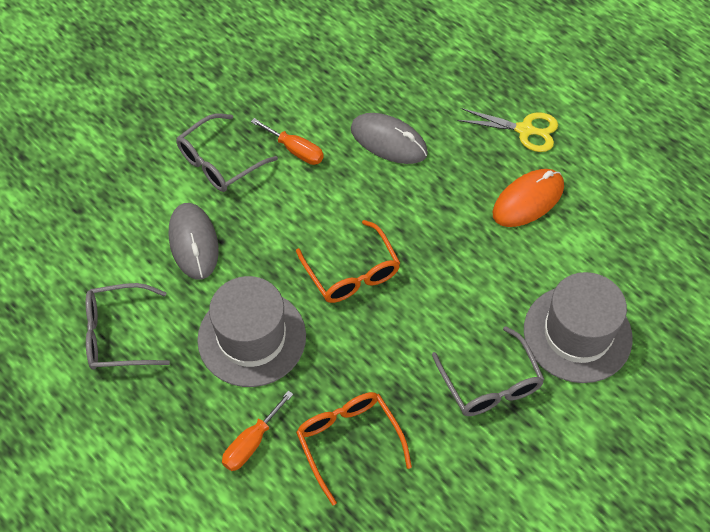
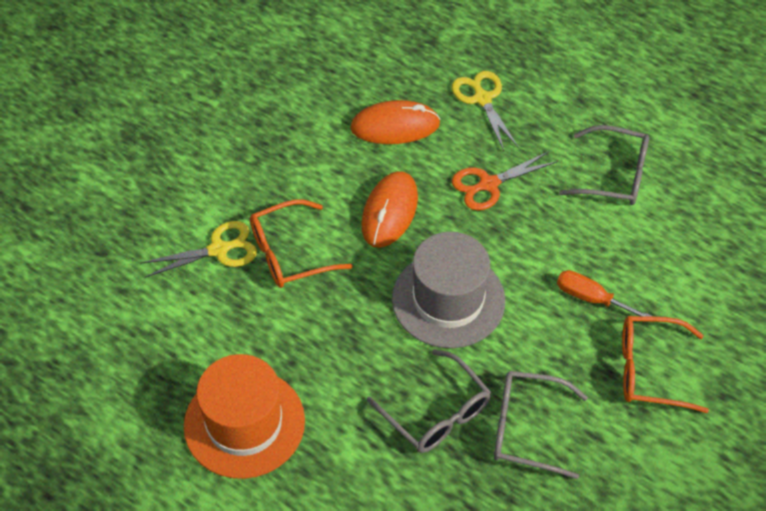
grey hat: 2 -> 1
grey mouse: 2 -> 0
orange hat: 0 -> 1
orange mouse: 1 -> 2
orange scissors: 0 -> 1
orange screwdriver: 2 -> 1
yellow scissors: 1 -> 2

